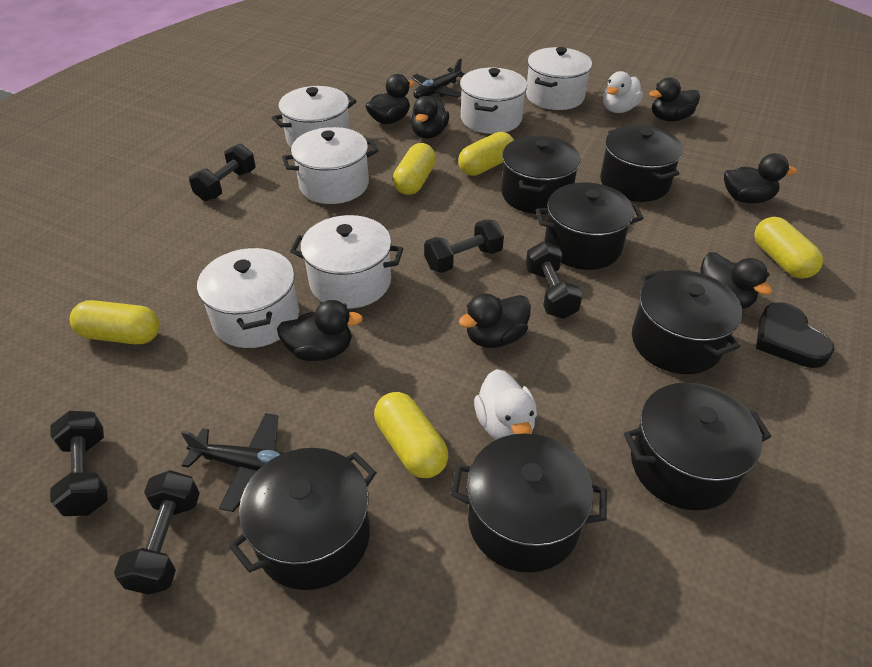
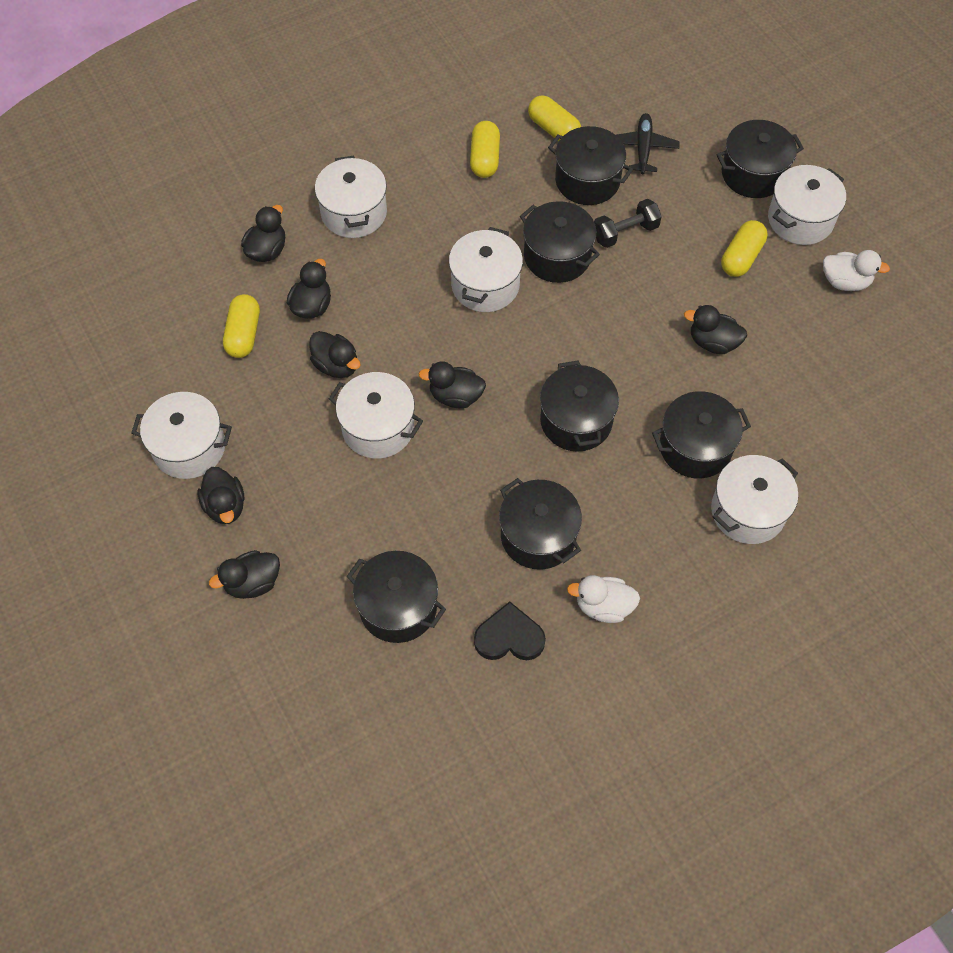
black dumbbell: 5 -> 1
black plane: 2 -> 1
yellow capsule: 5 -> 4

